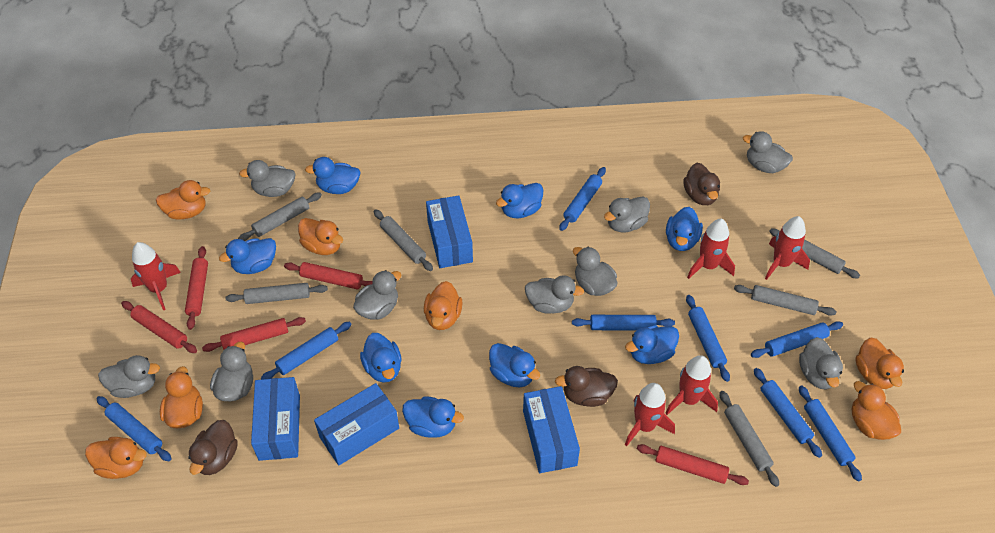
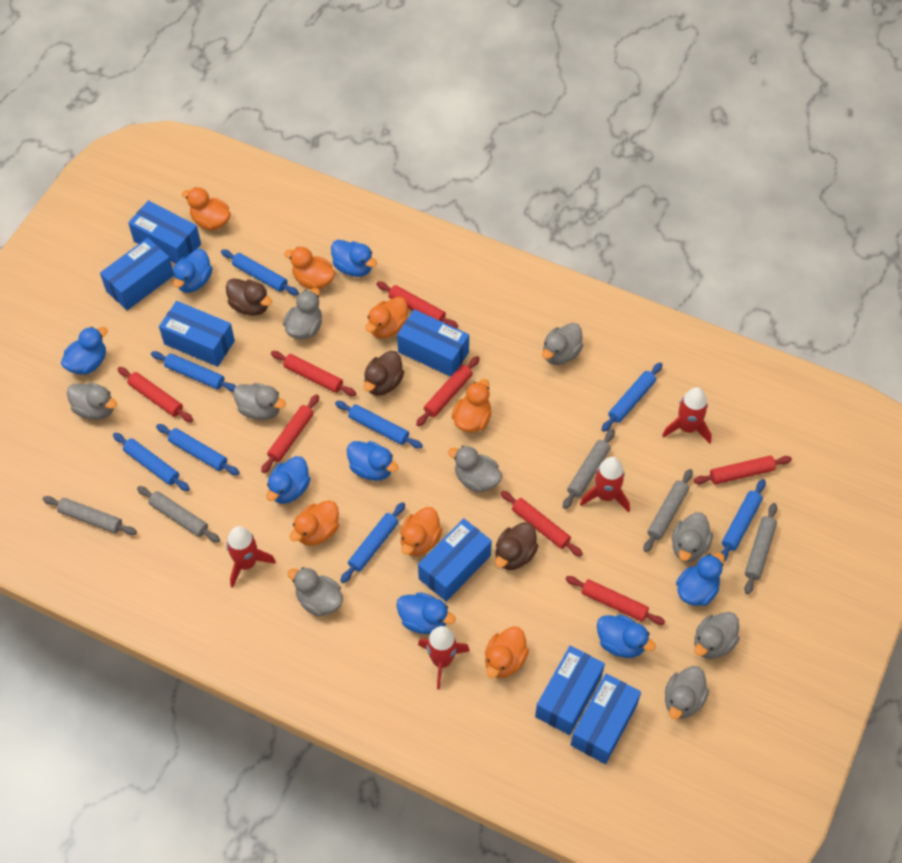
blue box: 4 -> 7
grey rolling pin: 6 -> 5
red rocket: 5 -> 4
red rolling pin: 5 -> 8

